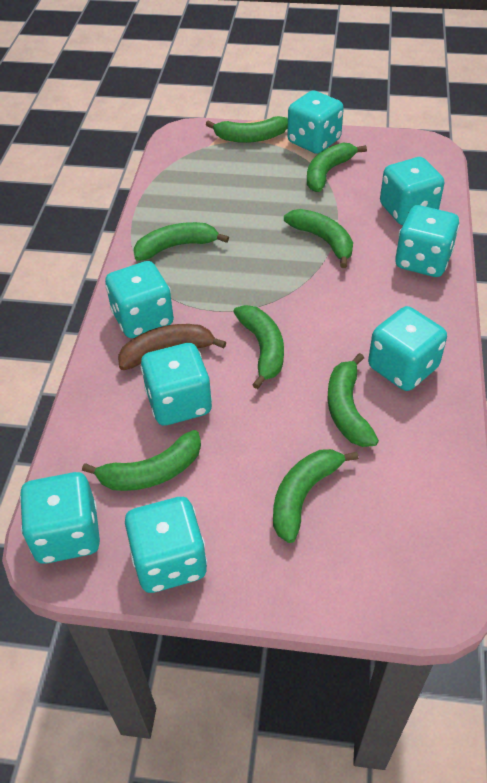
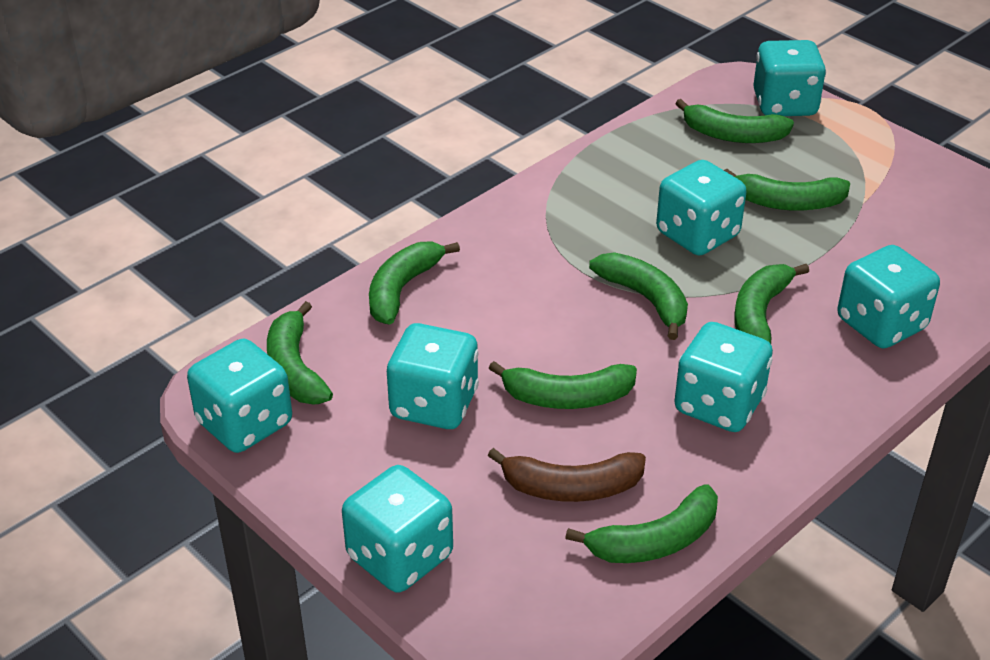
turquoise dice: 8 -> 7

